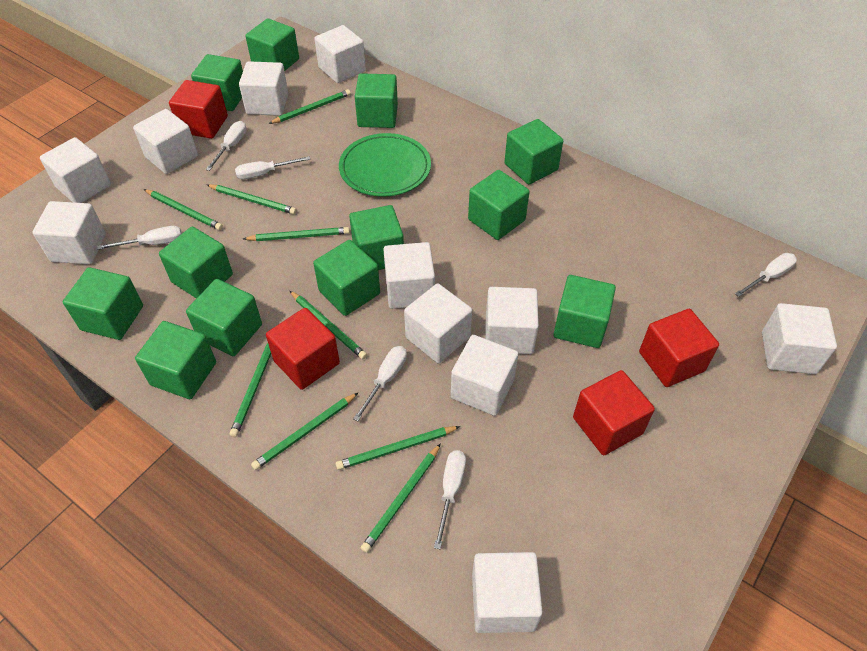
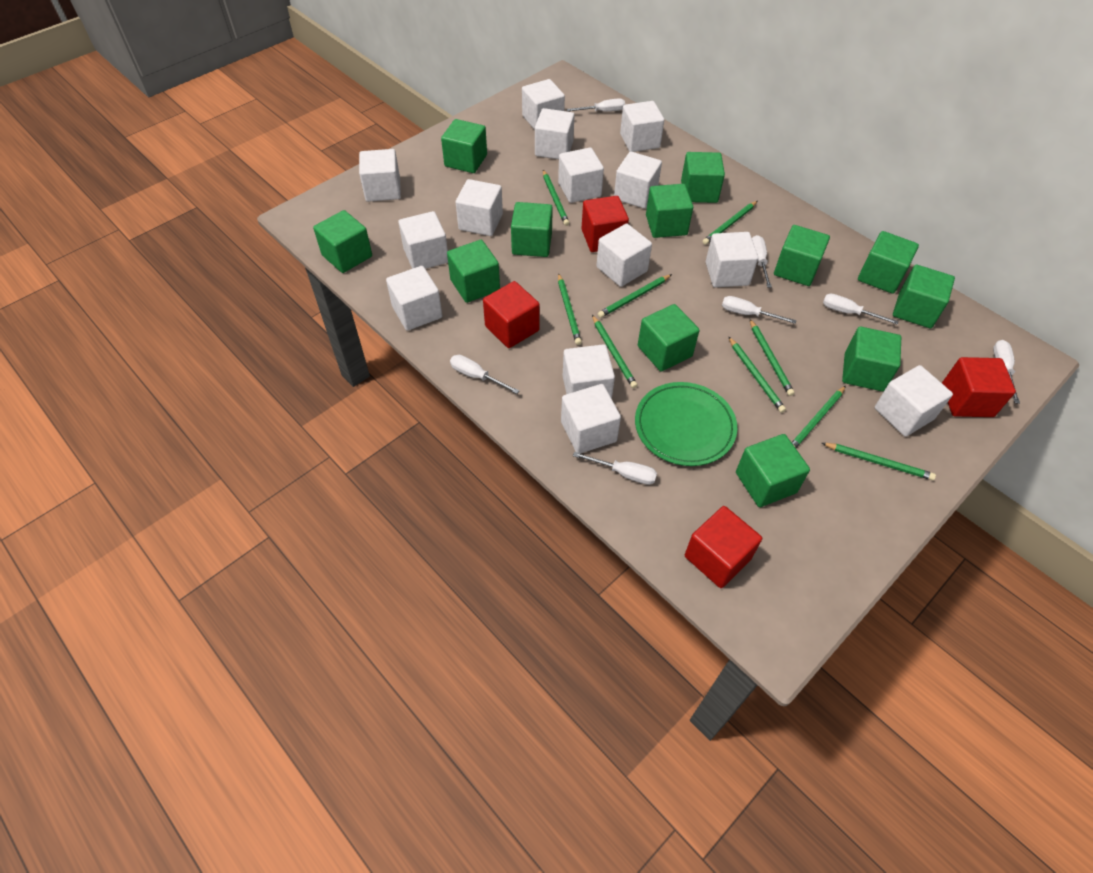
white cube: 11 -> 14
white screwdriver: 6 -> 7

